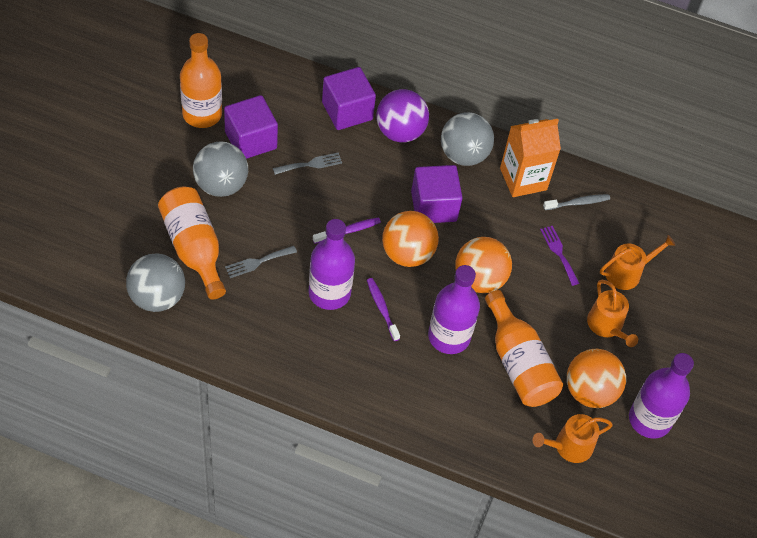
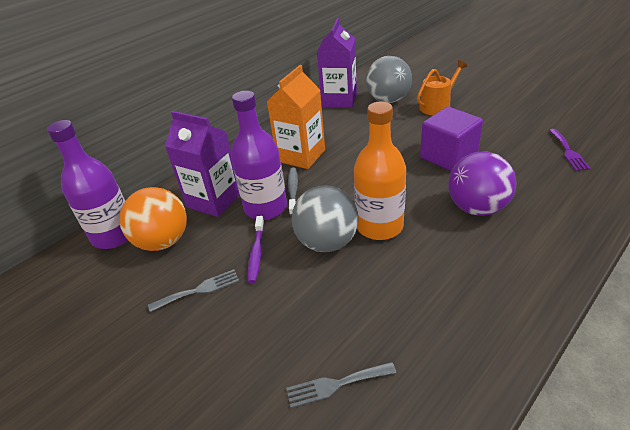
grey ball: 3 -> 2
orange ball: 3 -> 1
orange bottle: 3 -> 1
orange watering can: 3 -> 1
purple bottle: 3 -> 2
purple carton: 0 -> 2
purple cube: 3 -> 1
purple toothbrush: 2 -> 1

